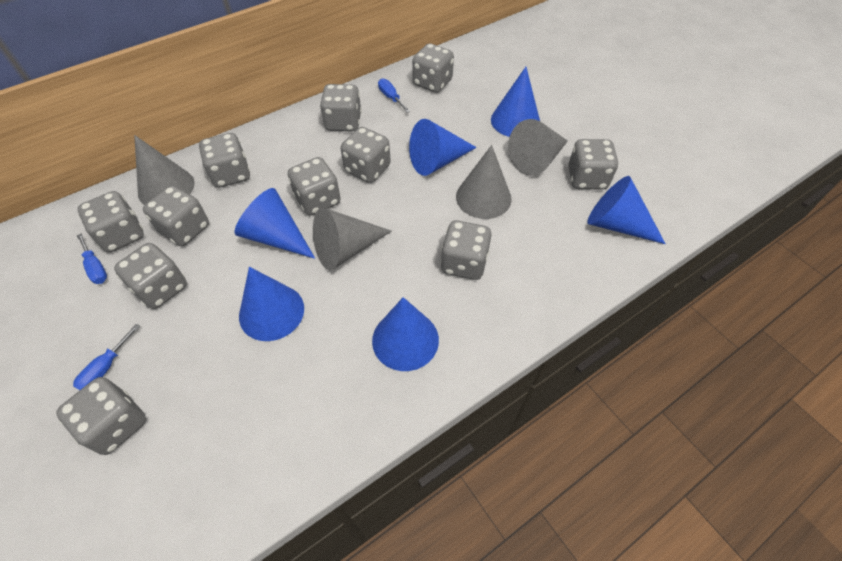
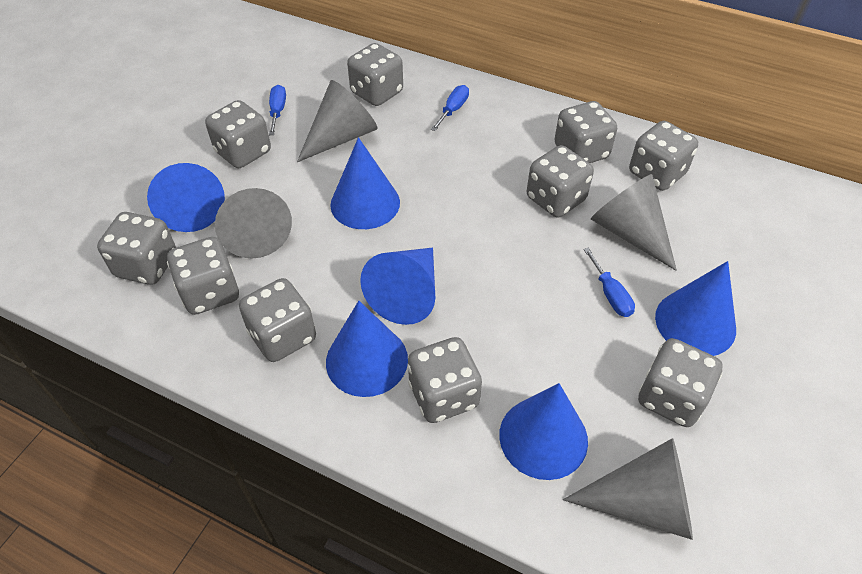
grey dice: 11 -> 10

